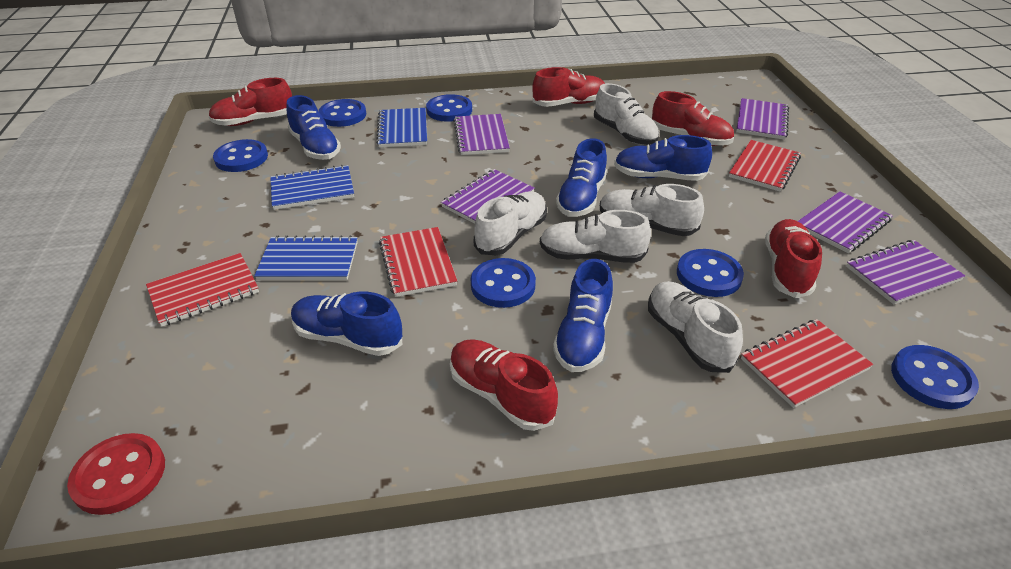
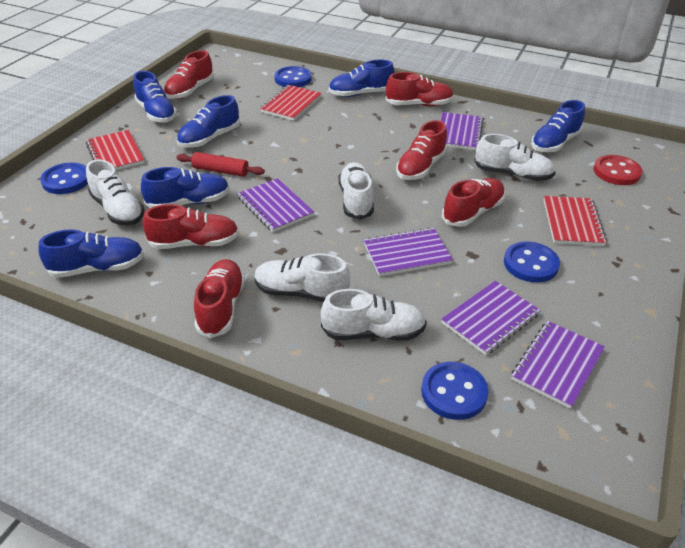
blue button: 6 -> 4
blue notebook: 3 -> 0
blue shoe: 5 -> 6
red notebook: 4 -> 3
red rolling pin: 0 -> 1
red shoe: 5 -> 6

